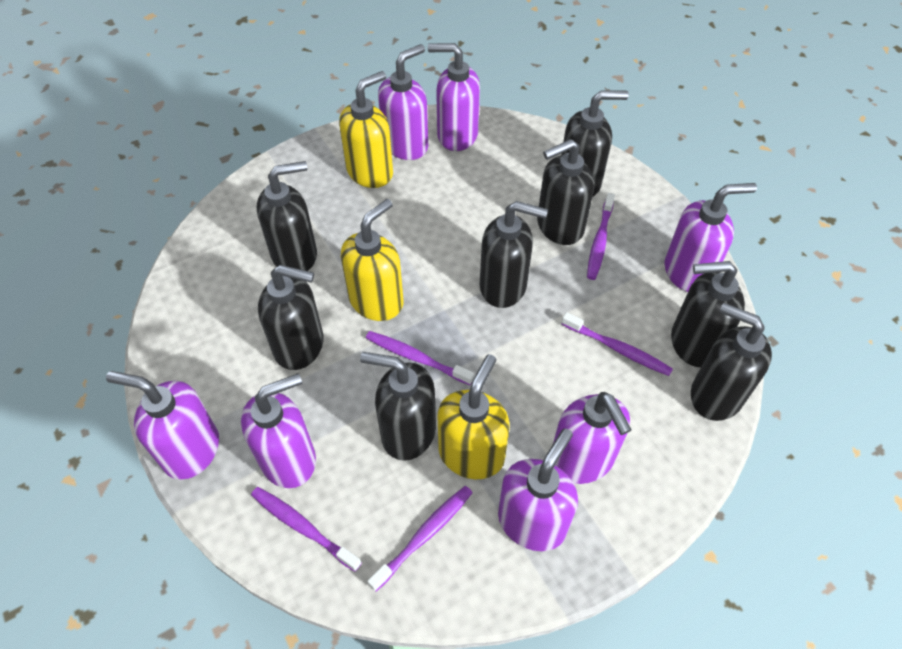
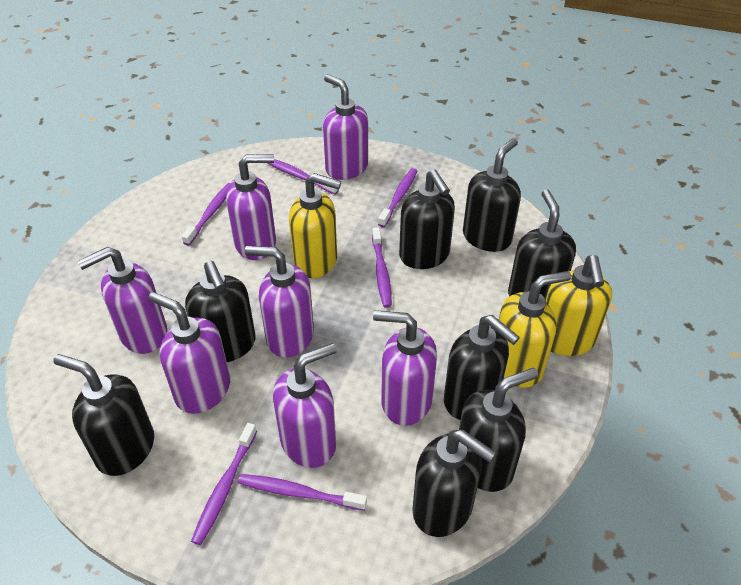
purple toothbrush: 5 -> 6

